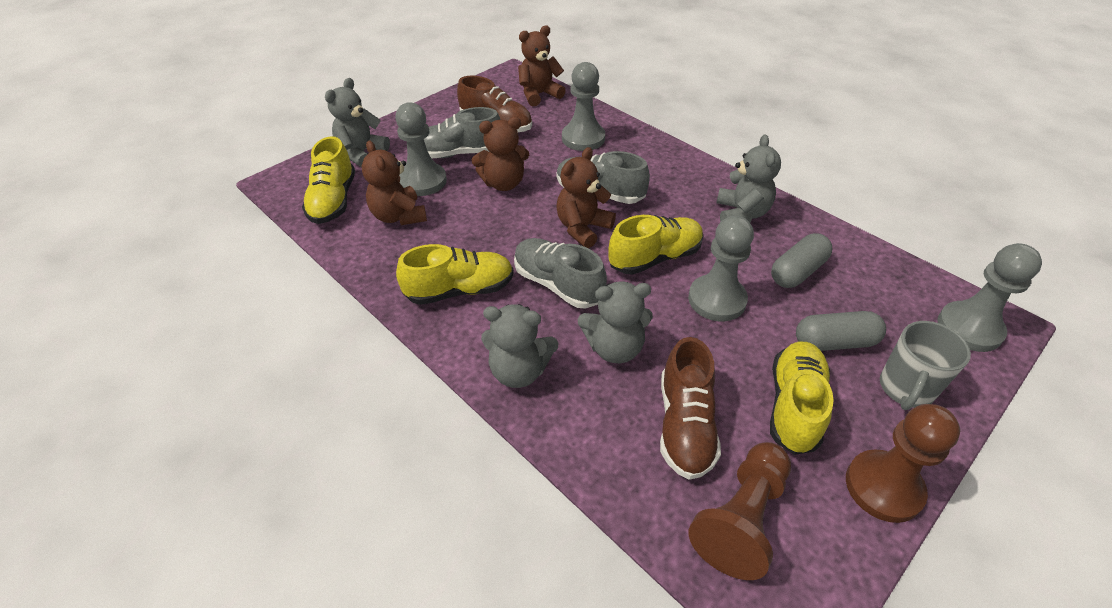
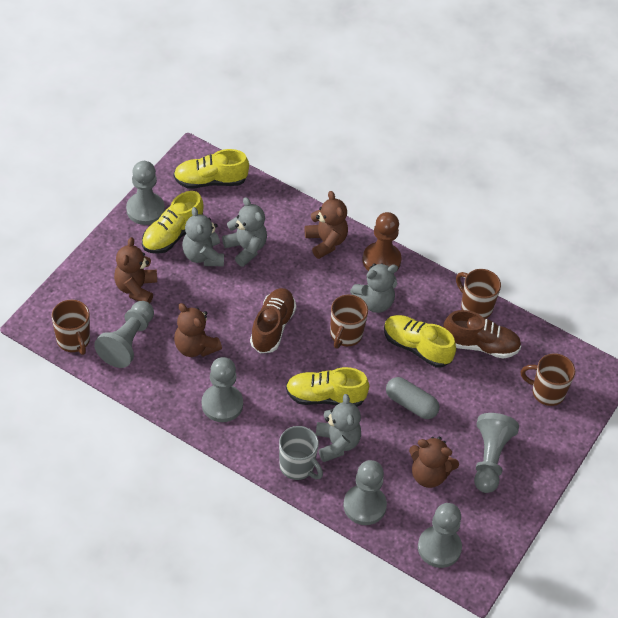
brown mug: 0 -> 4
brown pawn: 2 -> 1
grey capsule: 2 -> 1
grey pawn: 4 -> 6
grey shoe: 3 -> 0

